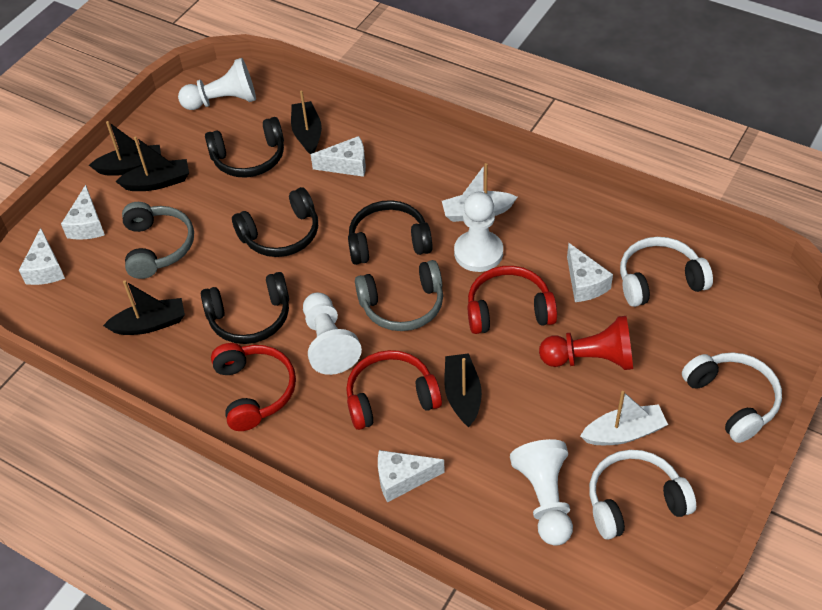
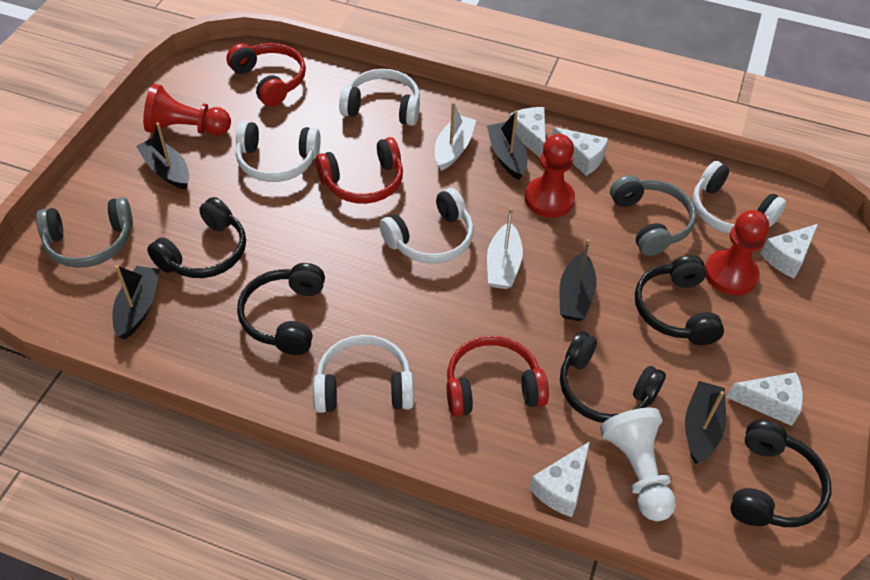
black headphones: 4 -> 5
red pawn: 1 -> 3
white headphones: 3 -> 5
white pawn: 4 -> 1

